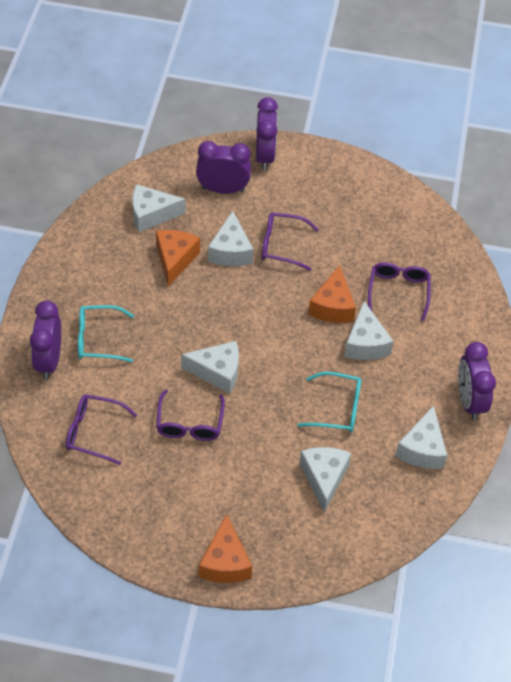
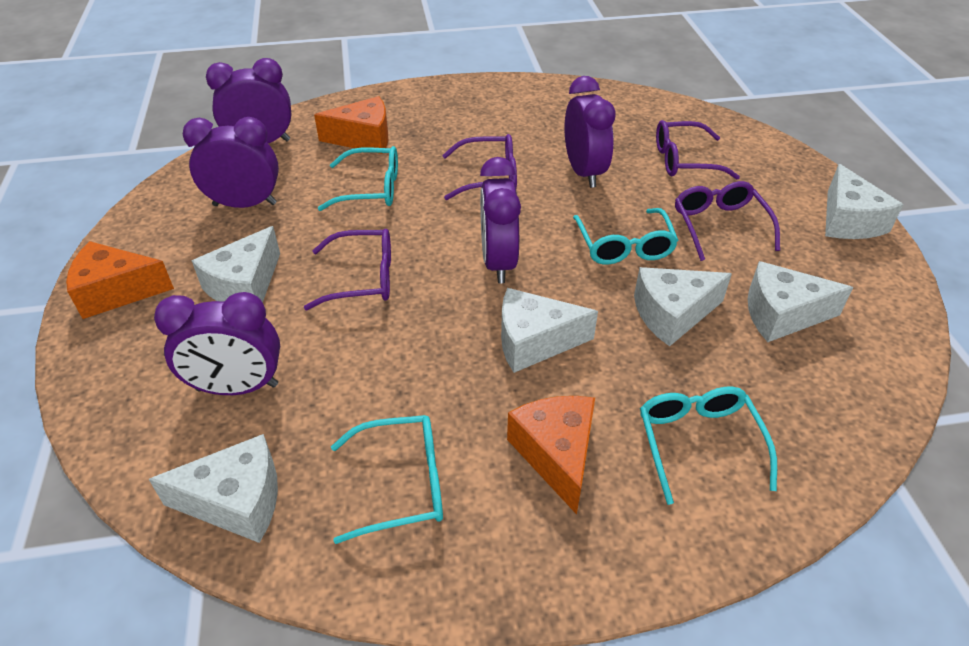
purple clock: 4 -> 5
turquoise glasses: 2 -> 4

